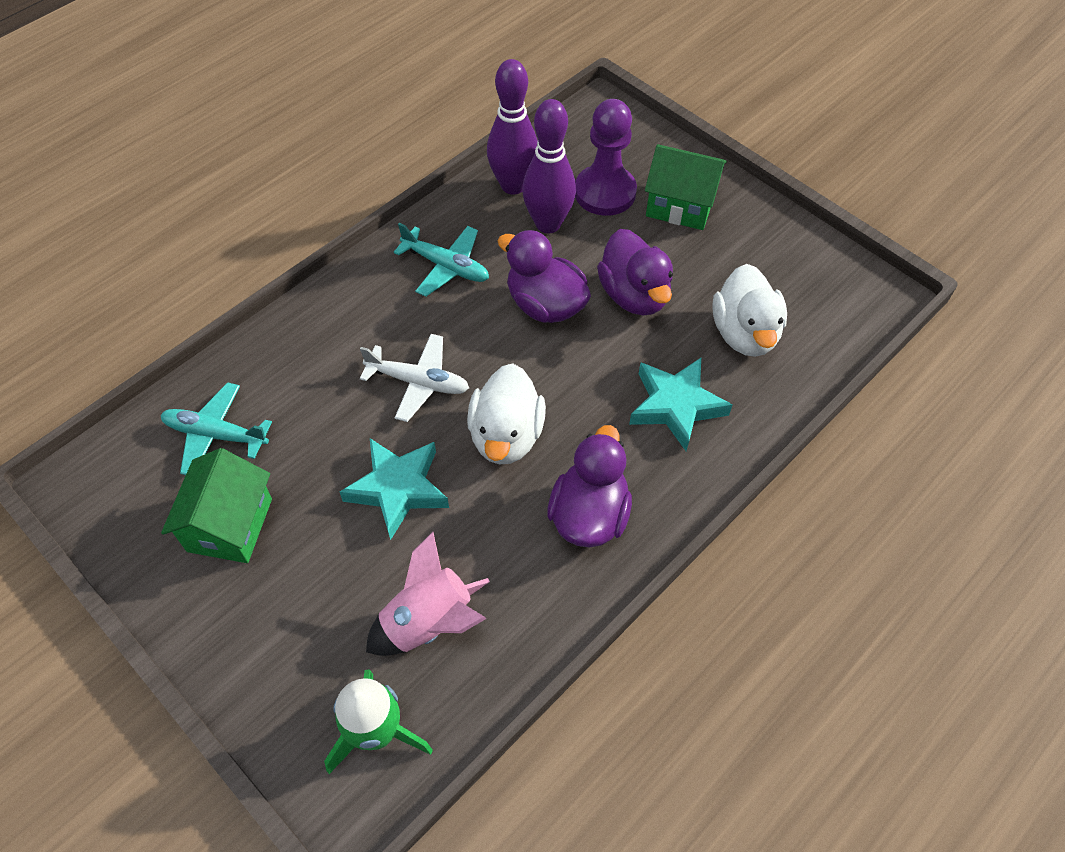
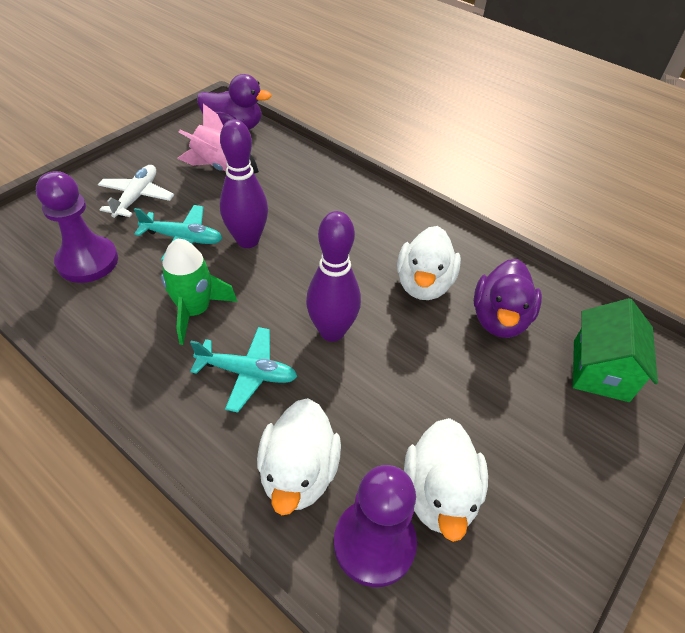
green house: 2 -> 1
purple duck: 3 -> 2
purple pawn: 1 -> 2
turquoise star: 2 -> 0
white duck: 2 -> 3

